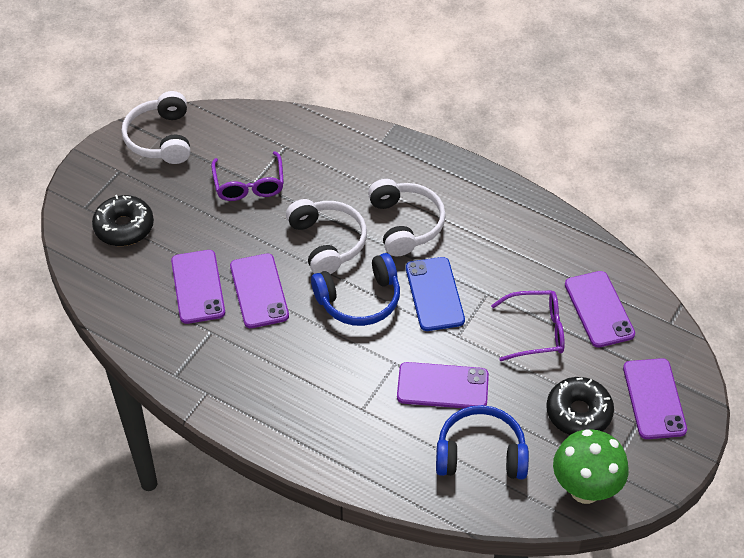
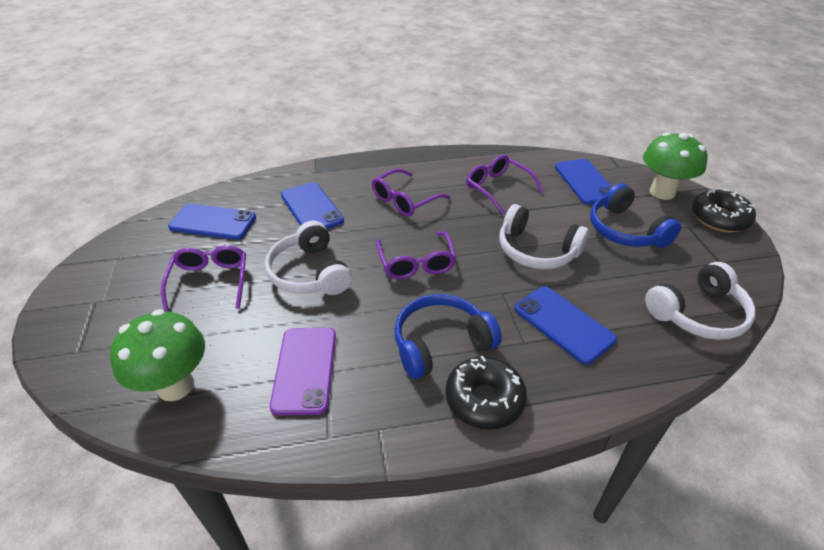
blue phone: 1 -> 4
green mushroom: 1 -> 2
purple glasses: 2 -> 4
purple phone: 5 -> 1

